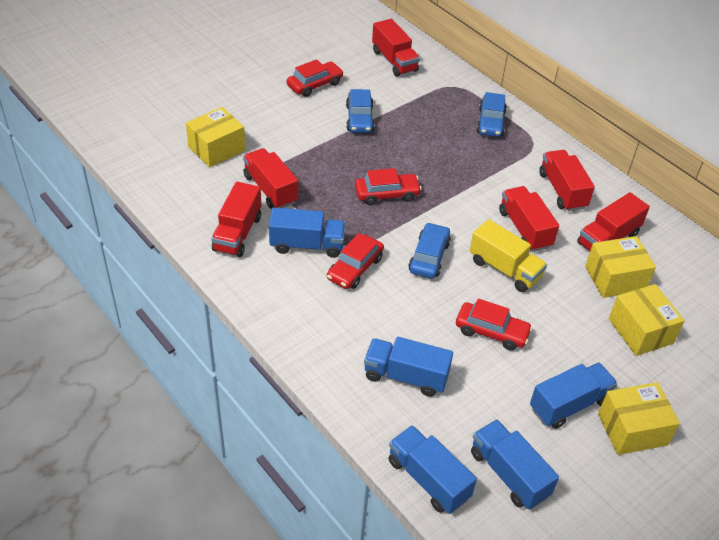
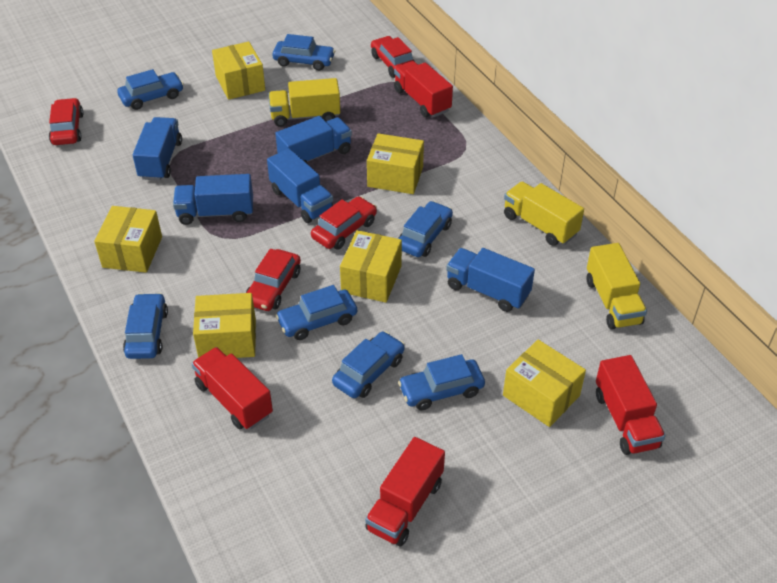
blue car: 3 -> 7
red truck: 6 -> 4
yellow box: 4 -> 6
yellow truck: 1 -> 3

